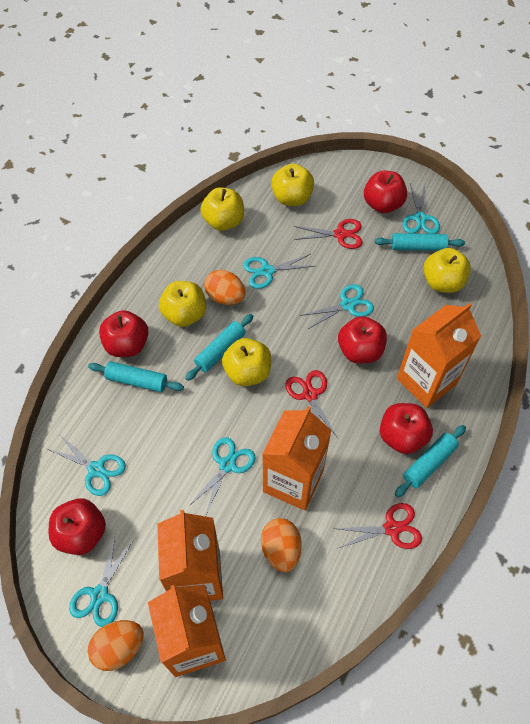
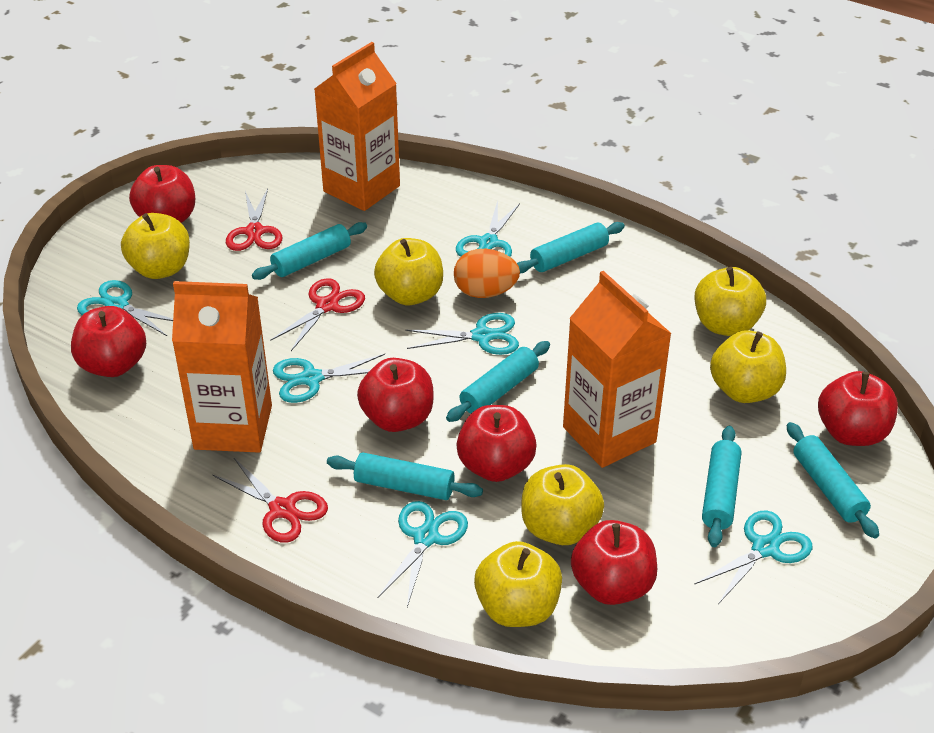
orange carton: 4 -> 3
orange egg: 3 -> 1
red apple: 5 -> 6
turquoise rolling pin: 4 -> 6
yellow apple: 5 -> 6

